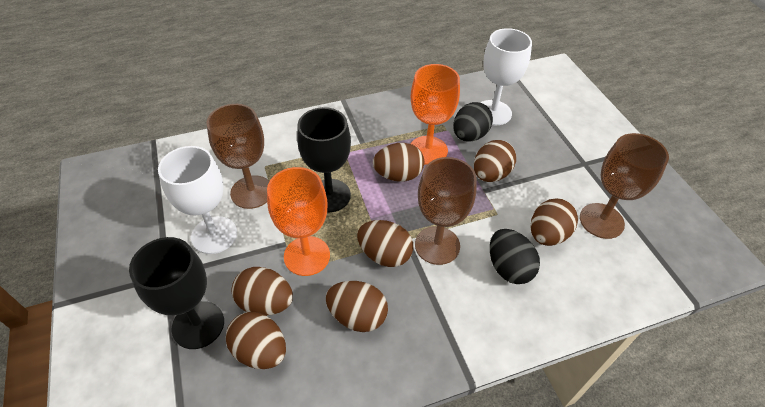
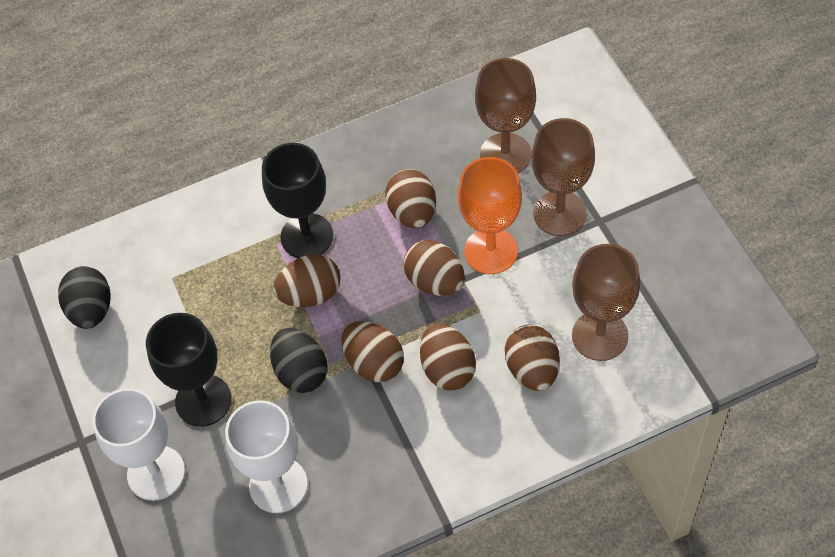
brown egg: 7 -> 6
orange goblet: 2 -> 1

